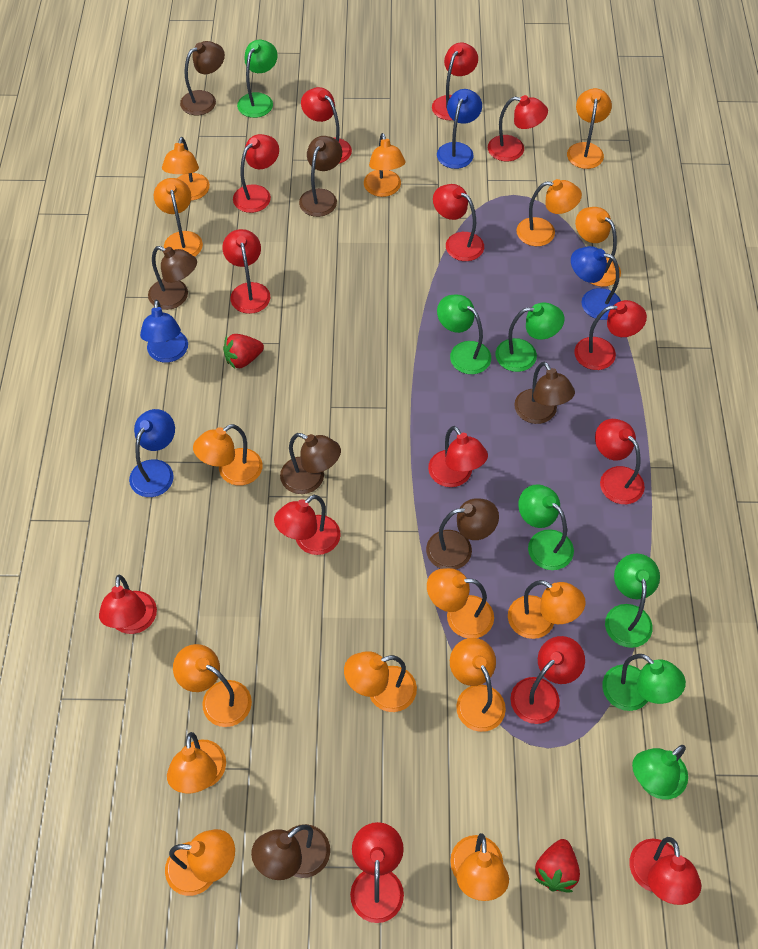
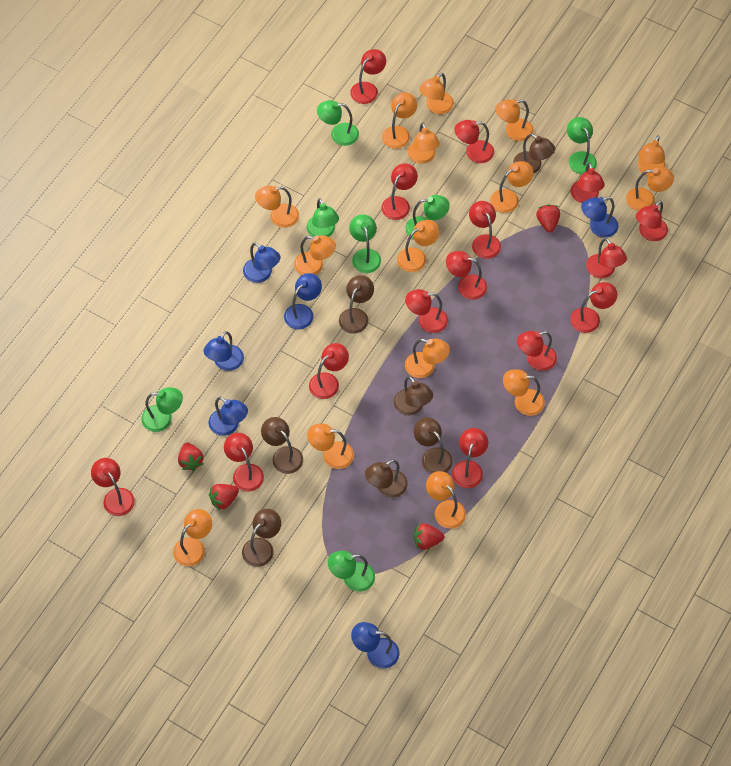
blue lamp: 4 -> 6
red lamp: 14 -> 15
red strawberry: 2 -> 4

